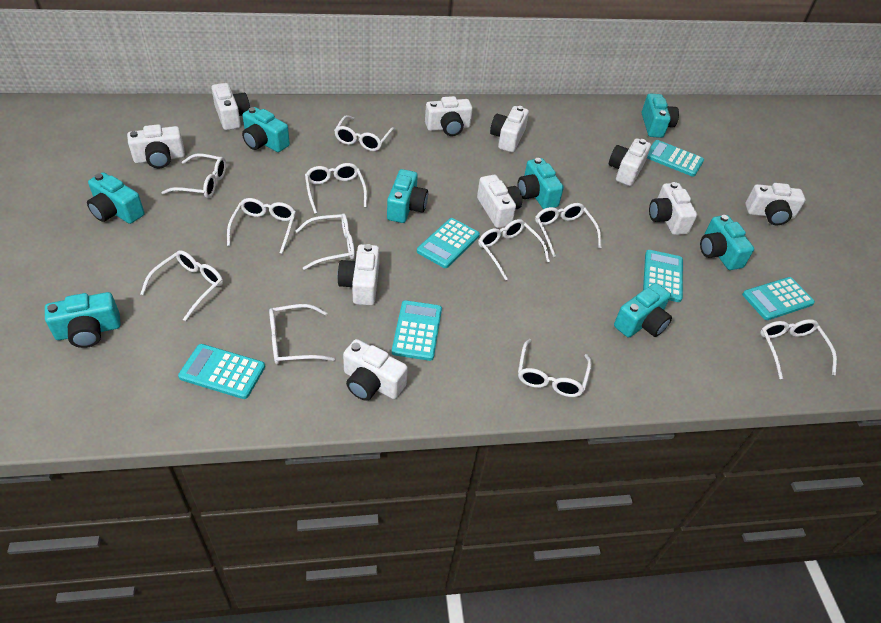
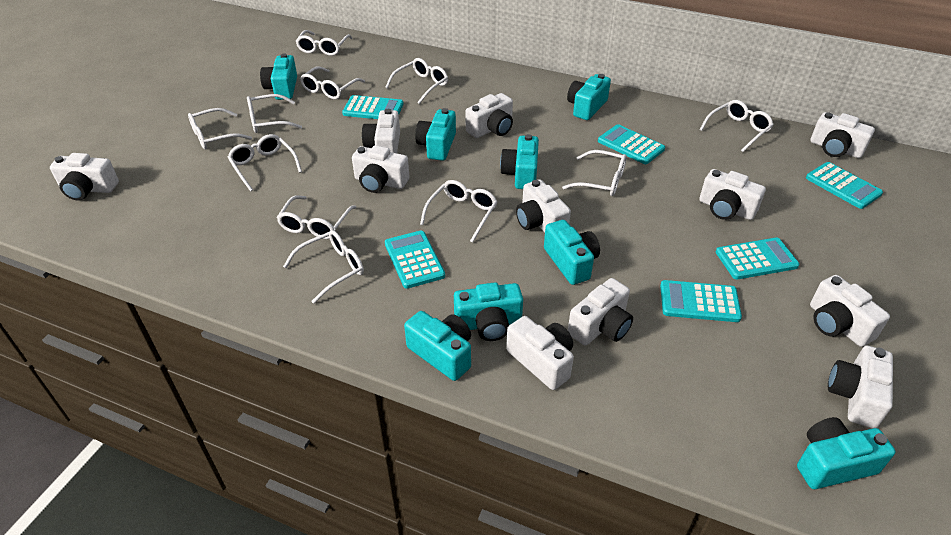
white camera: 10 -> 11

